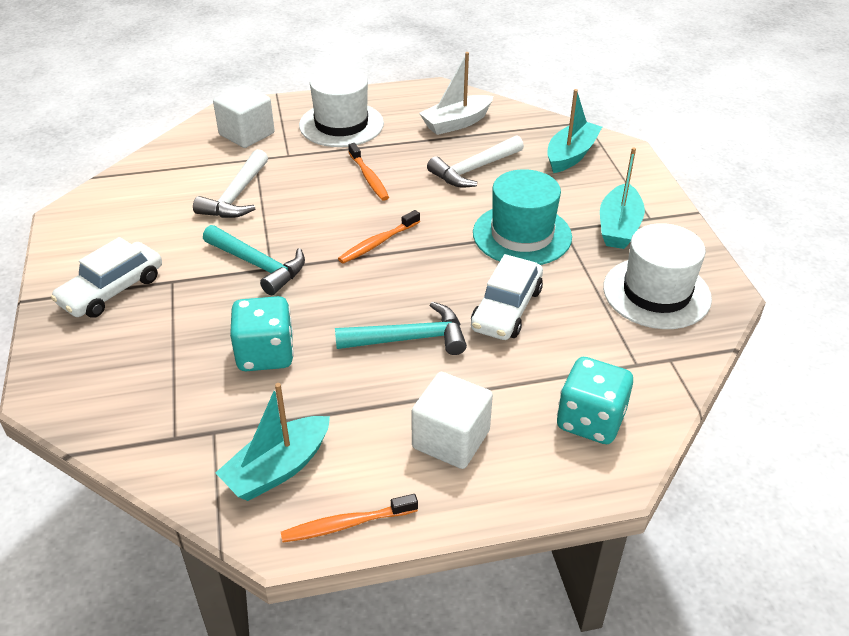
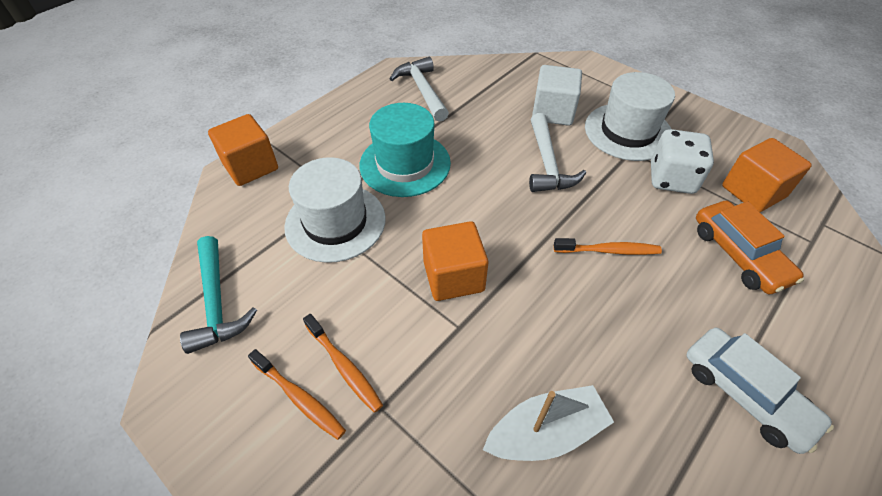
orange car: 0 -> 1
orange cube: 0 -> 3
turquoise boat: 3 -> 0
turquoise dice: 2 -> 0
turquoise hammer: 2 -> 1
white car: 2 -> 1
white cube: 2 -> 1
white dice: 0 -> 1

